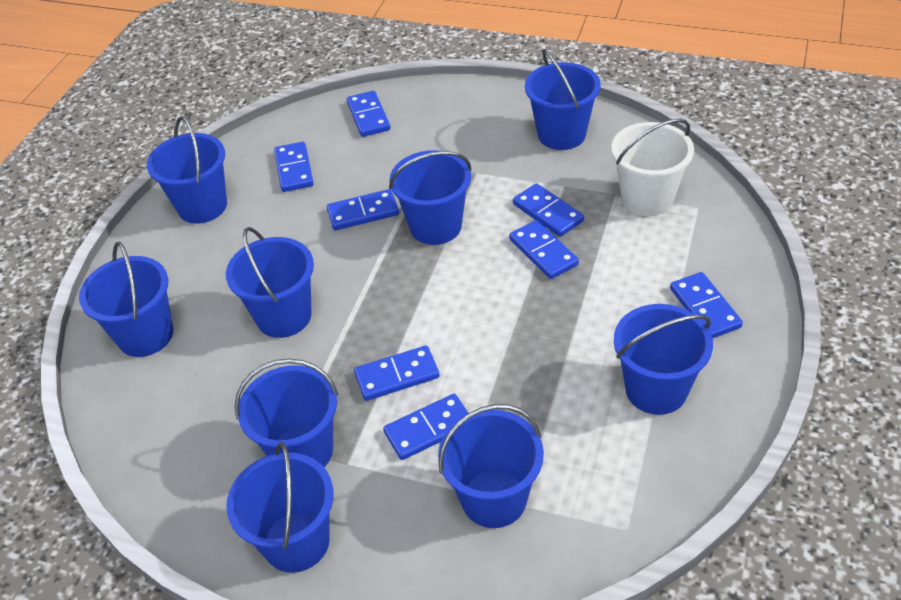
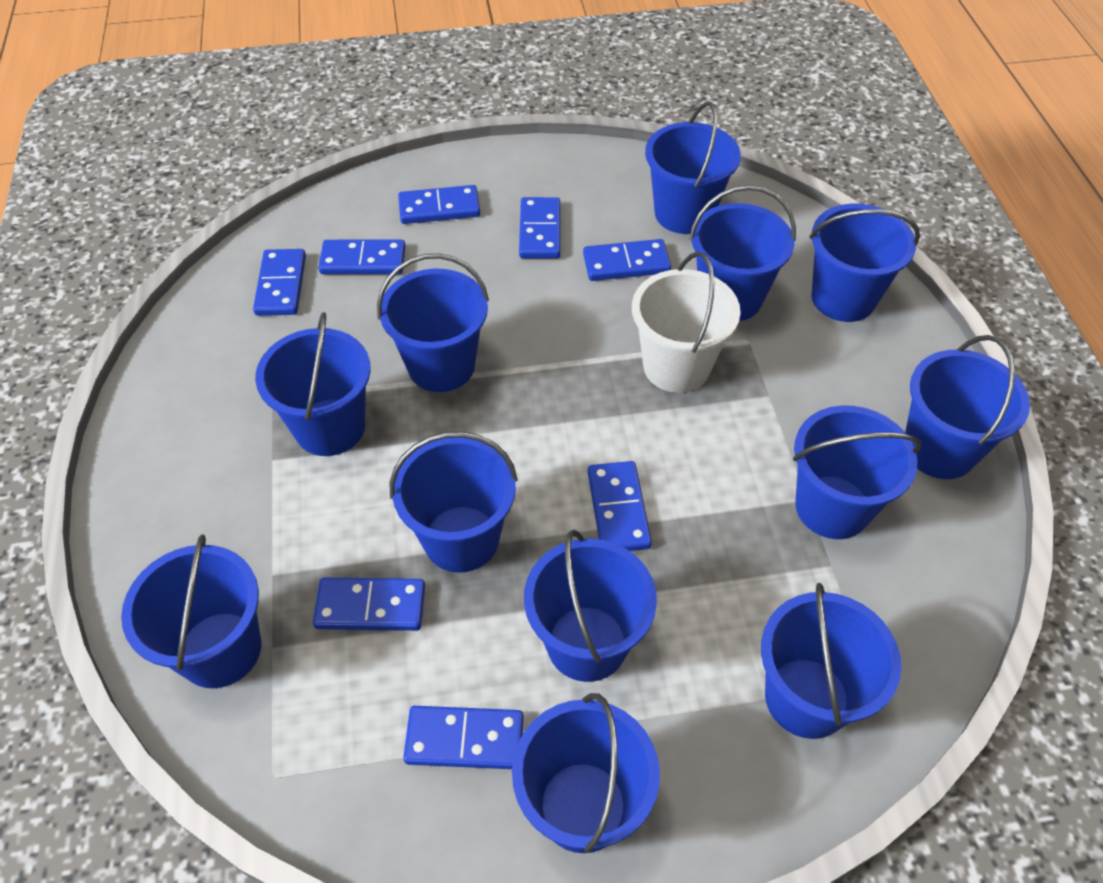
blue bucket: 9 -> 12

